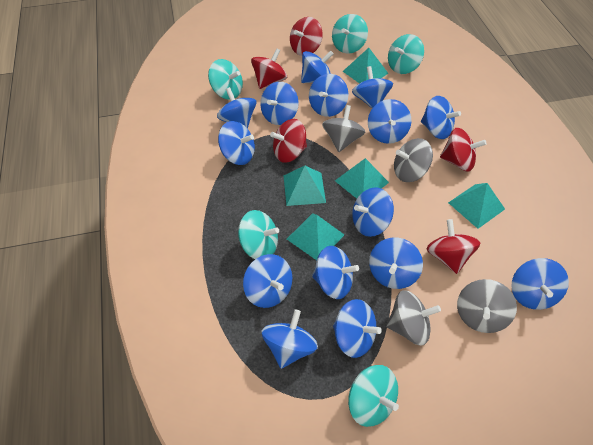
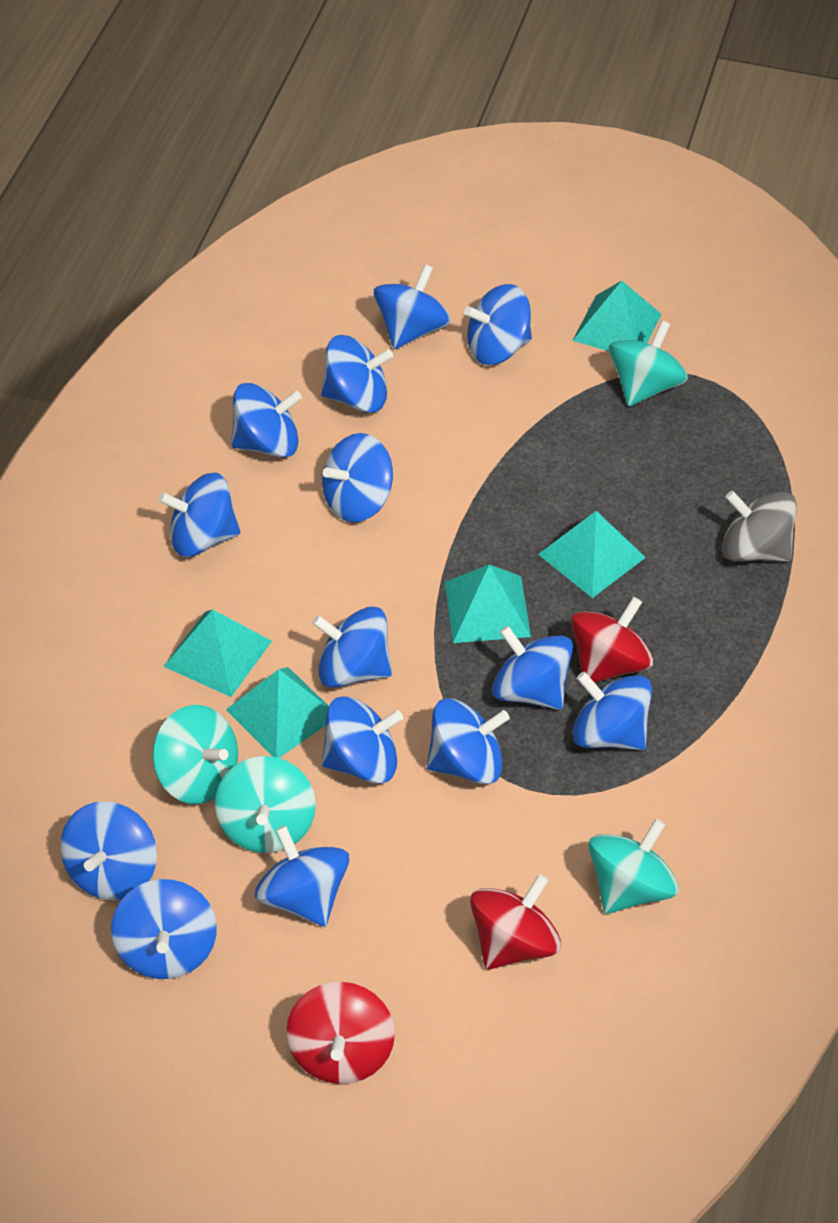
blue spinning top: 15 -> 14
grey spinning top: 4 -> 1
red spinning top: 5 -> 3
turquoise spinning top: 5 -> 4

